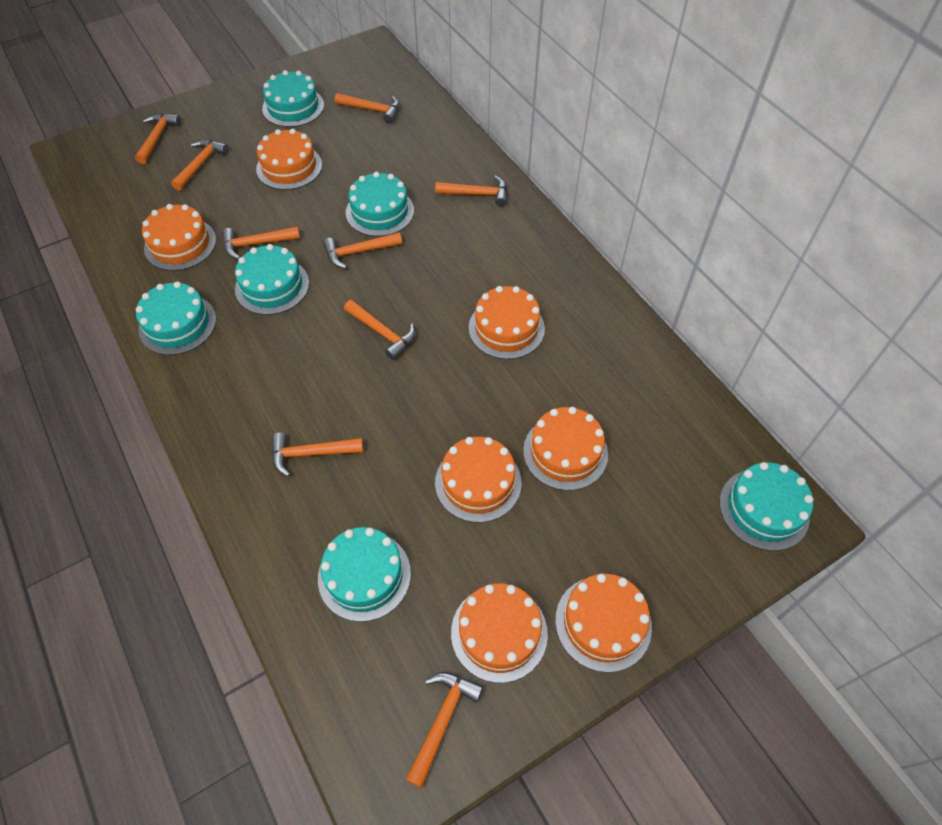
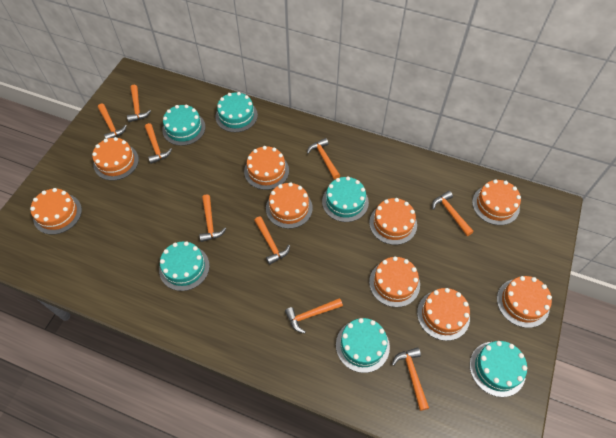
orange cake: 7 -> 9

